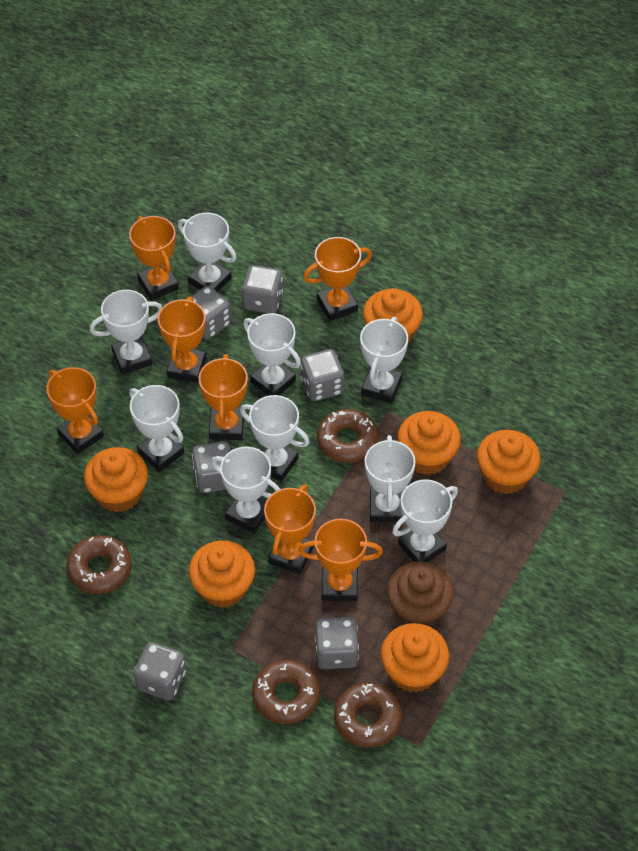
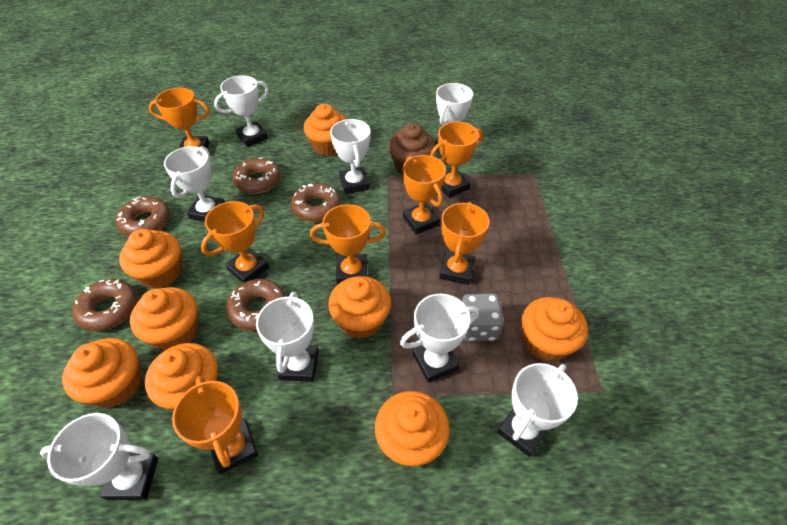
brown donut: 4 -> 5
grey dice: 6 -> 1
orange cupcake: 6 -> 8
white trophy: 9 -> 8

